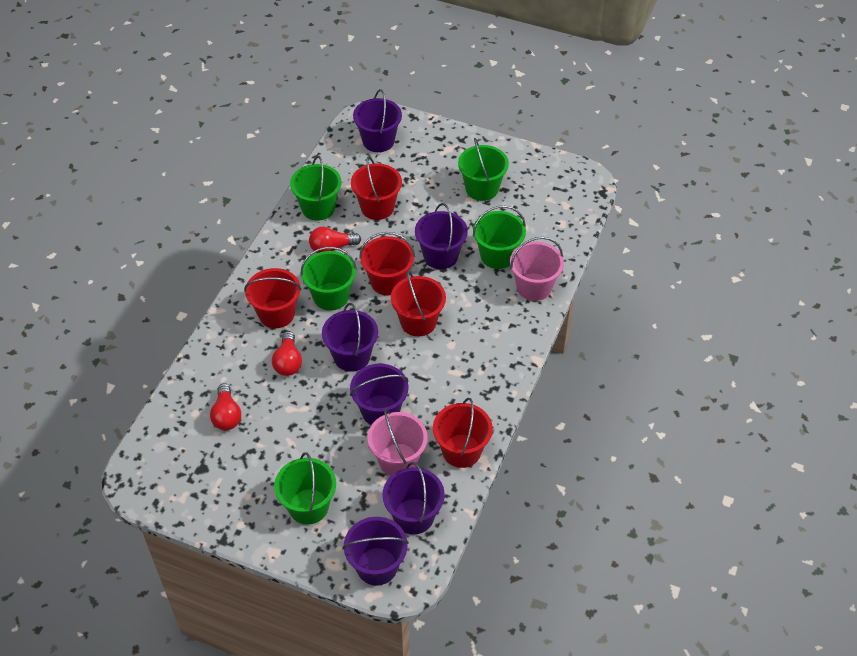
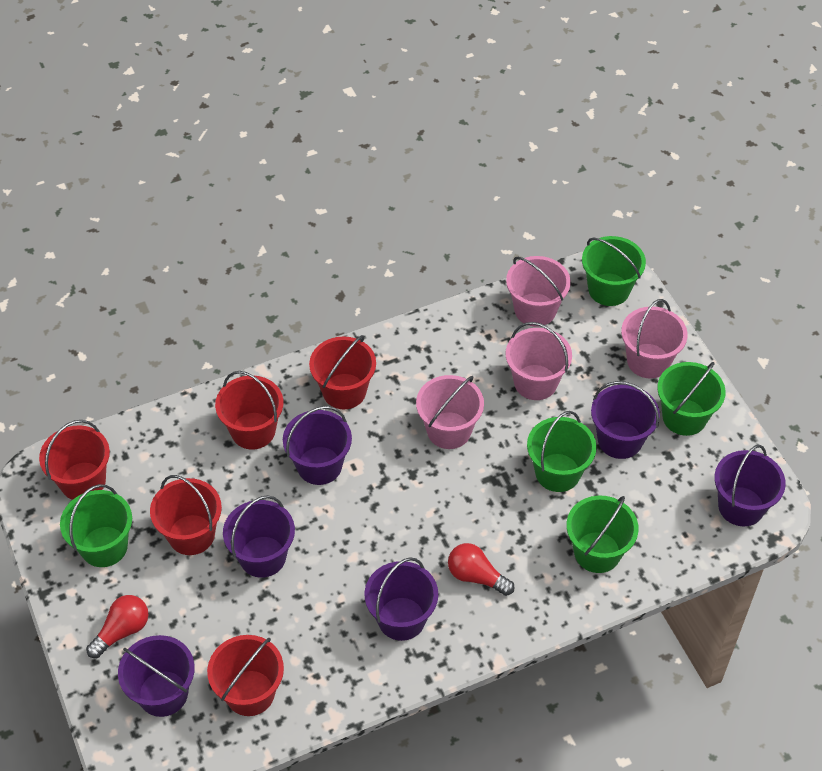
pink bucket: 2 -> 4
red light bulb: 3 -> 2

